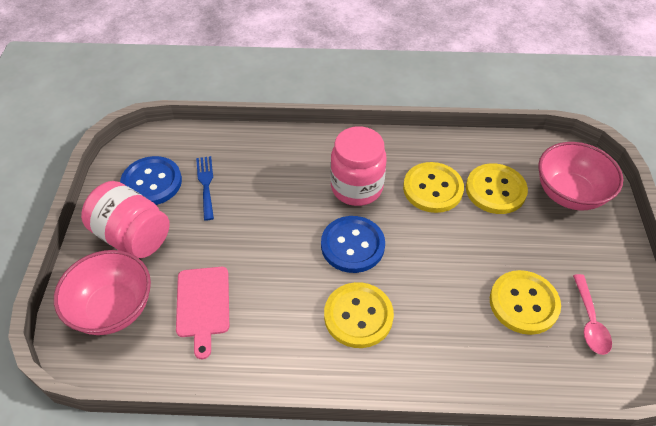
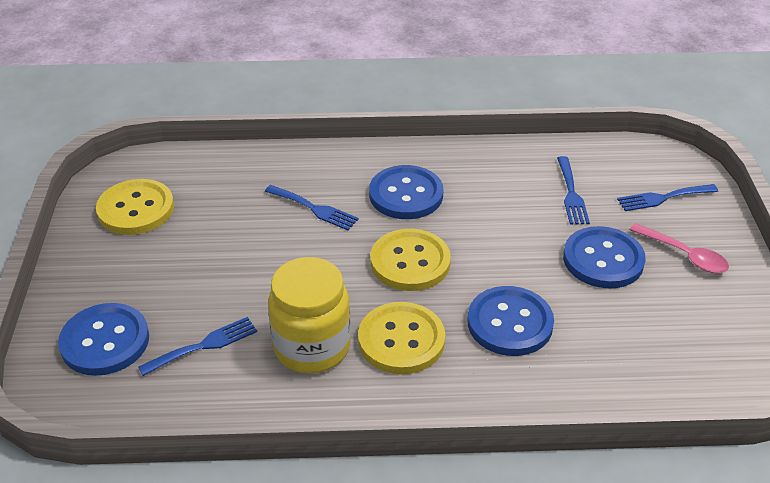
blue button: 2 -> 4
blue fork: 1 -> 4
pink bowl: 2 -> 0
pink cutting board: 1 -> 0
pink jar: 2 -> 0
yellow button: 4 -> 3
yellow jar: 0 -> 1

